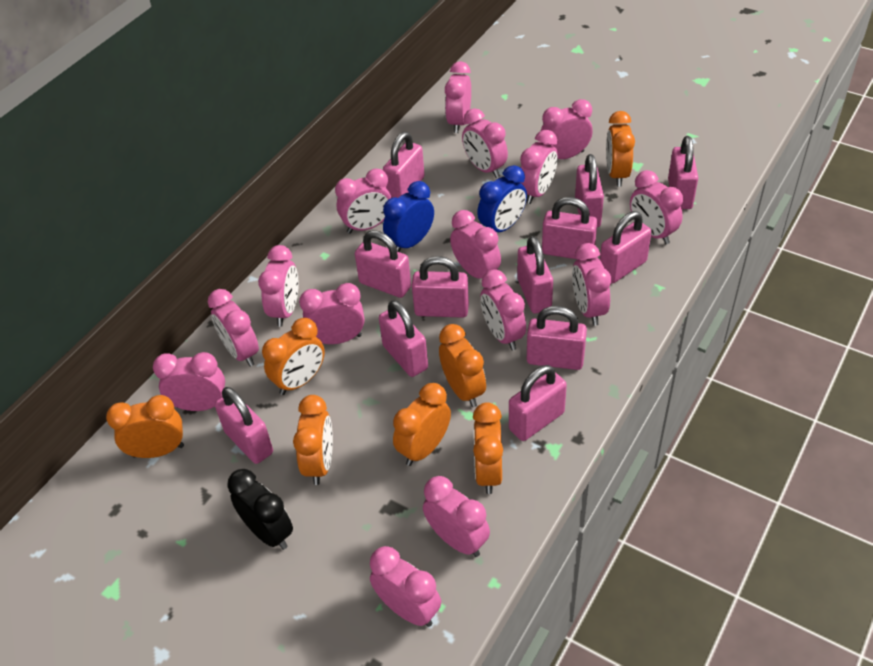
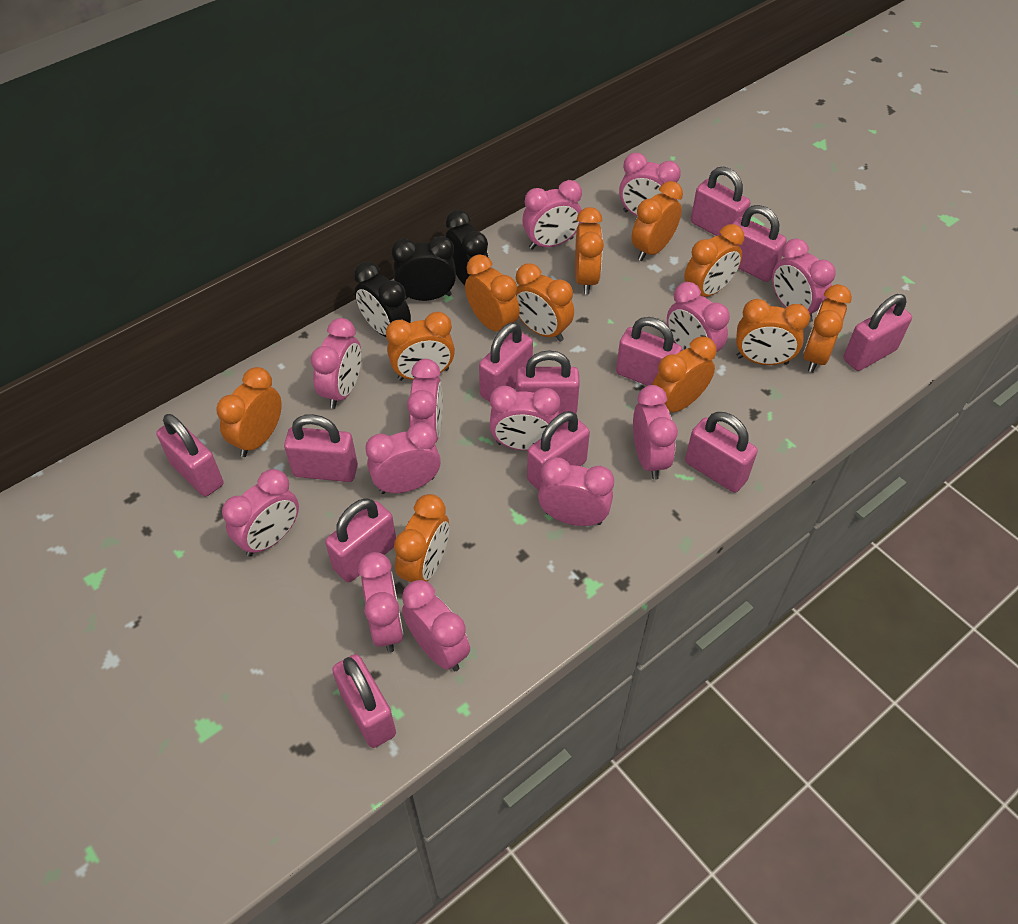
black clock: 1 -> 3
blue clock: 2 -> 0
orange clock: 7 -> 11
pink clock: 15 -> 13

